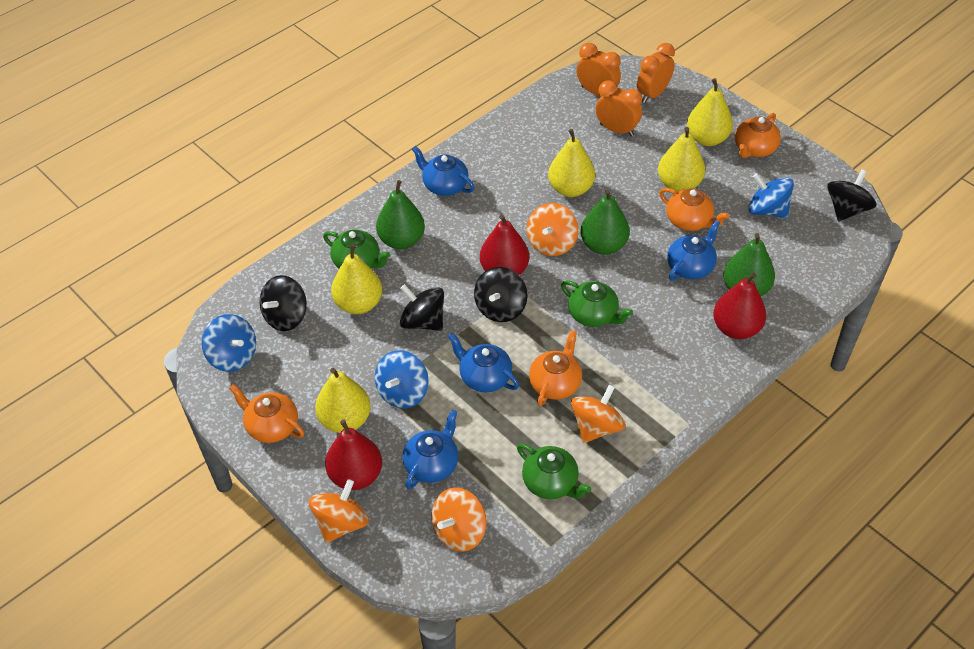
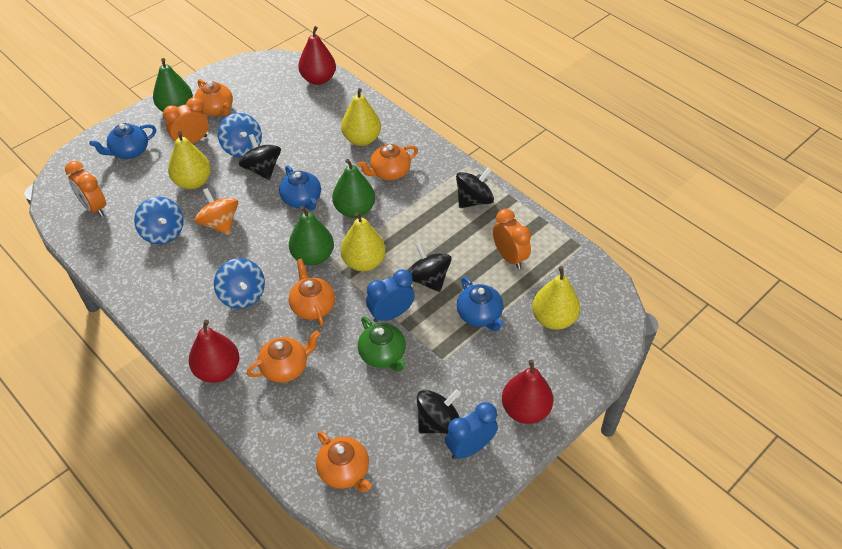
blue clock: 0 -> 2
blue teapot: 4 -> 3
green teapot: 3 -> 1
orange spinning top: 4 -> 1
orange teapot: 4 -> 5
yellow pear: 5 -> 4

